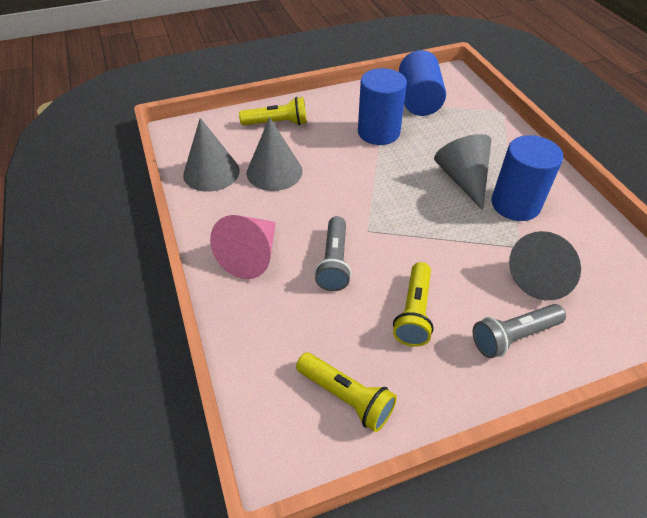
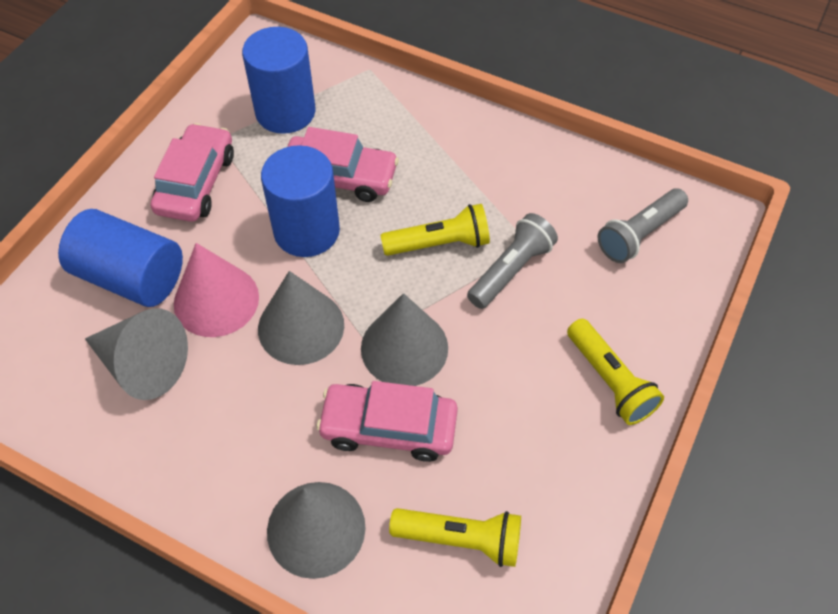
pink car: 0 -> 3

